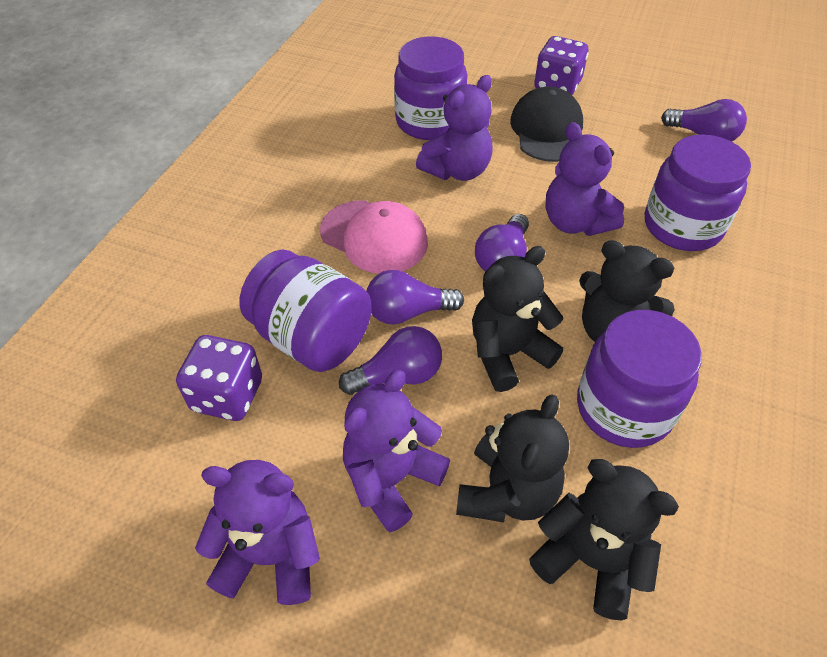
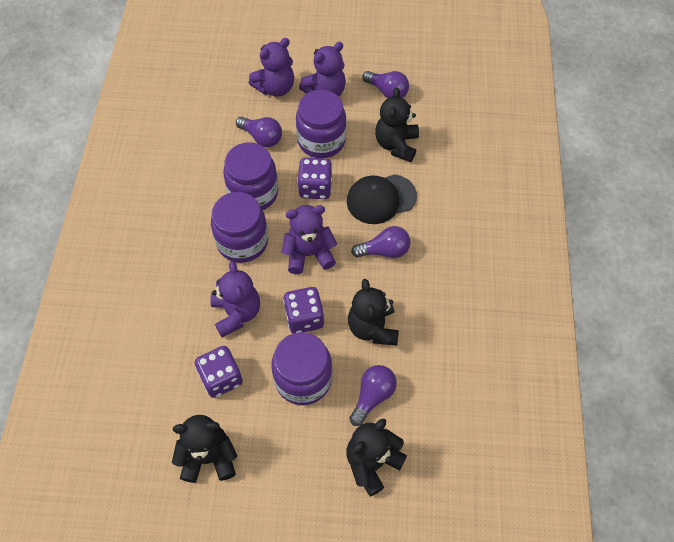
pink cap: 1 -> 0
purple dice: 2 -> 3

